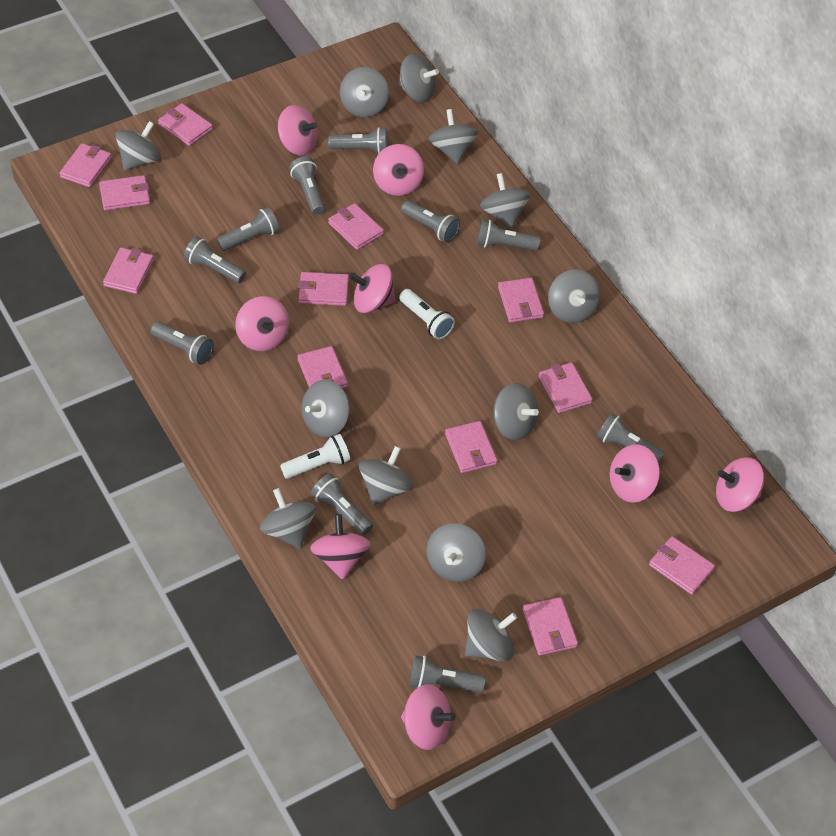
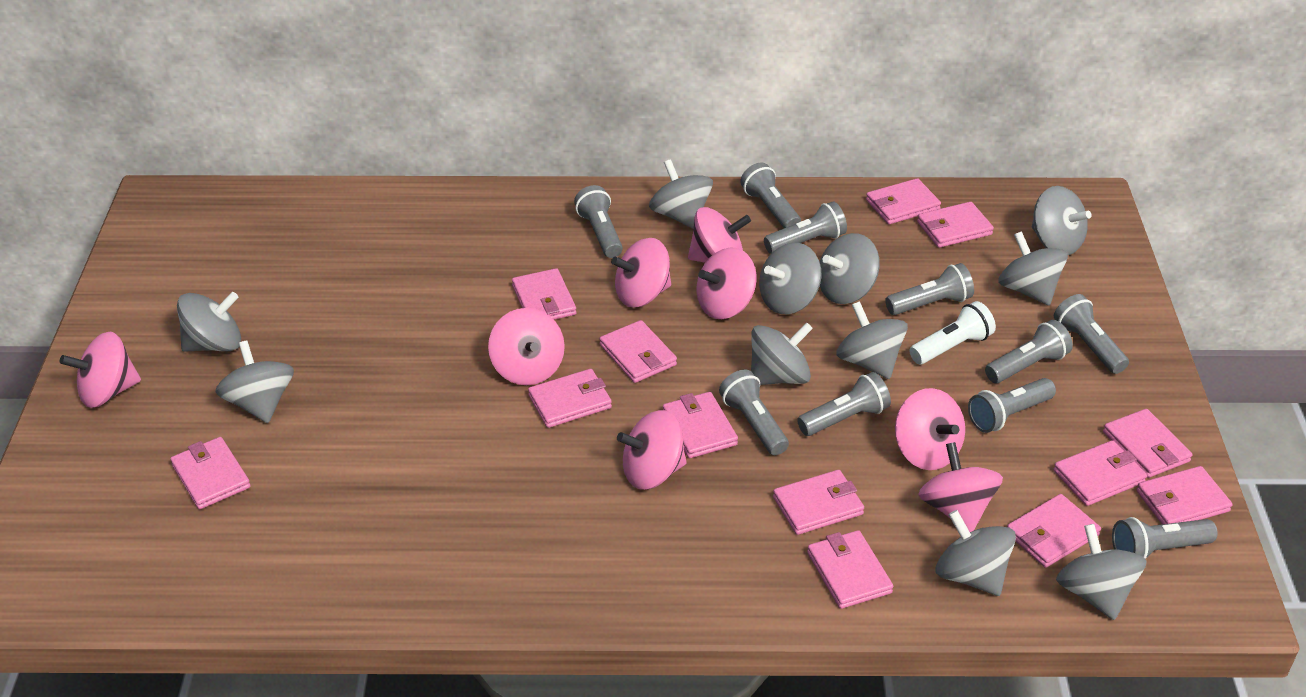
grey spinning top: 12 -> 11
pink wallet: 12 -> 13
white flashlight: 2 -> 1

